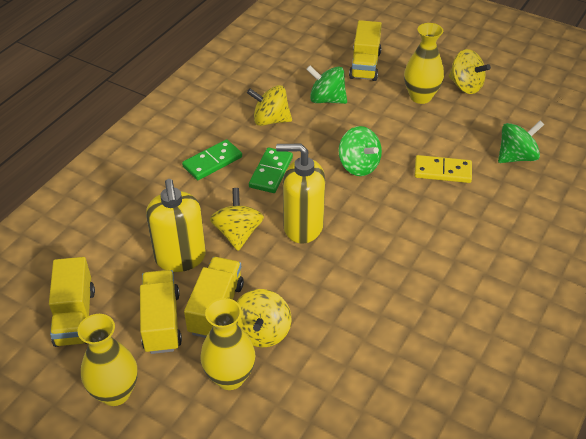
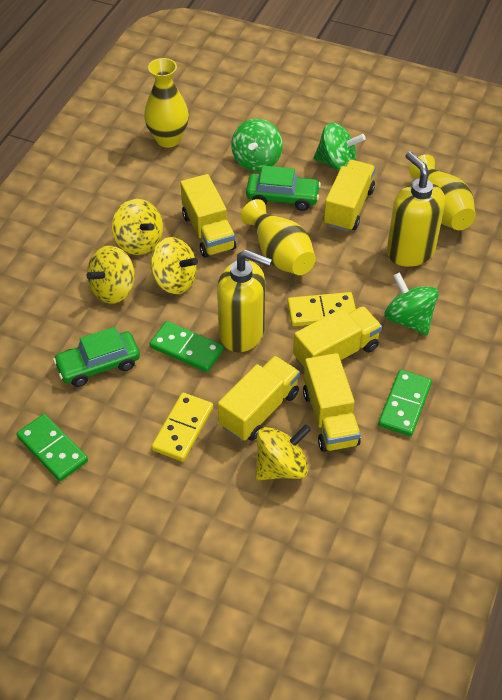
green car: 0 -> 2
green domino: 2 -> 3
yellow domino: 1 -> 2
yellow truck: 4 -> 5

